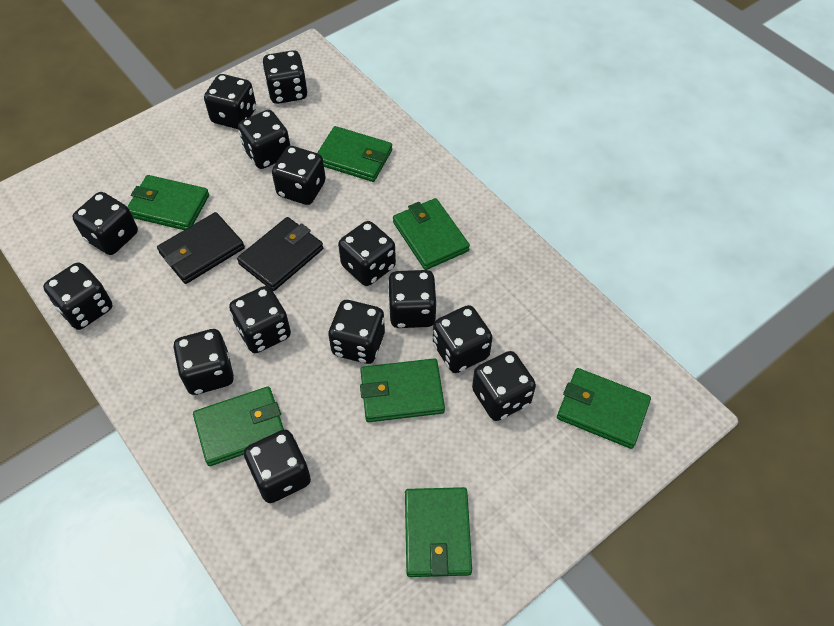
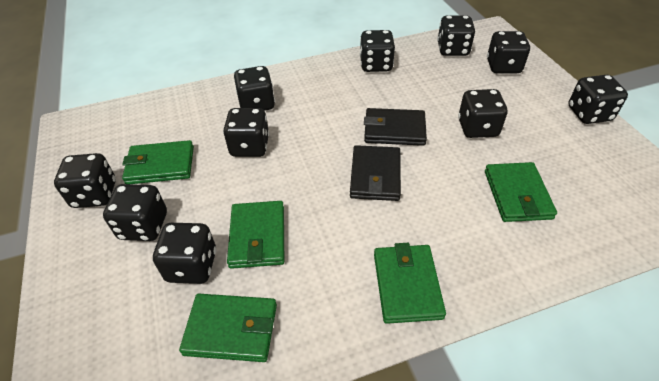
black dice: 14 -> 10
green wallet: 7 -> 5

